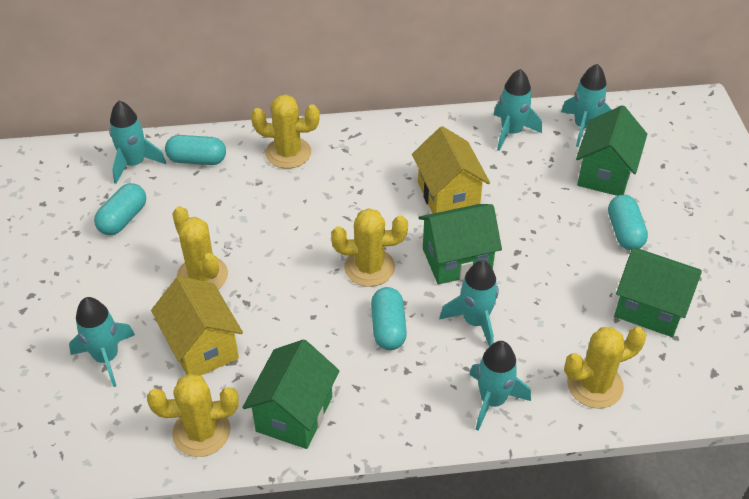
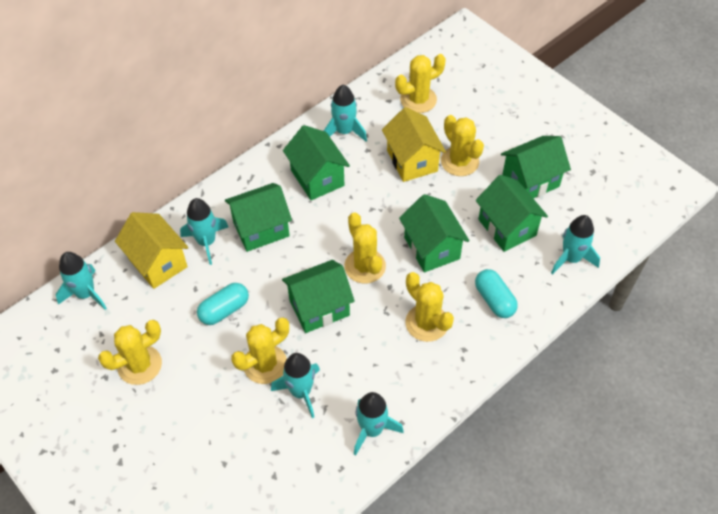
green house: 4 -> 6
turquoise capsule: 4 -> 2
yellow cactus: 5 -> 6

